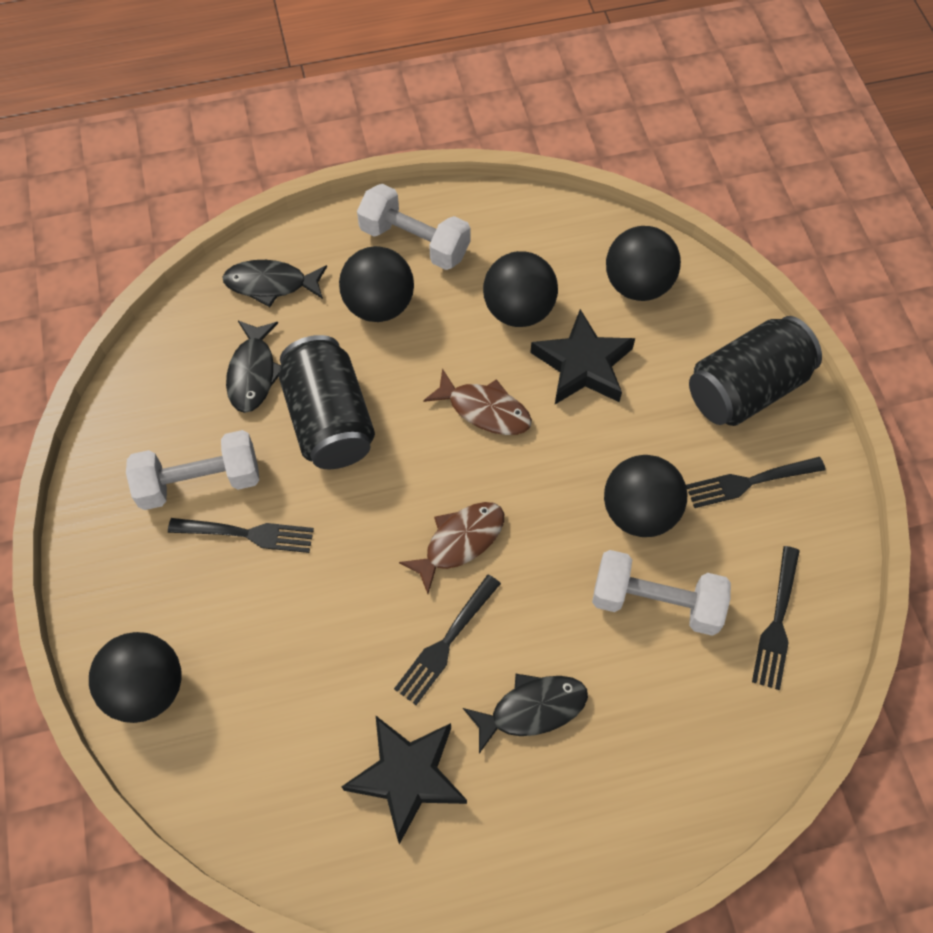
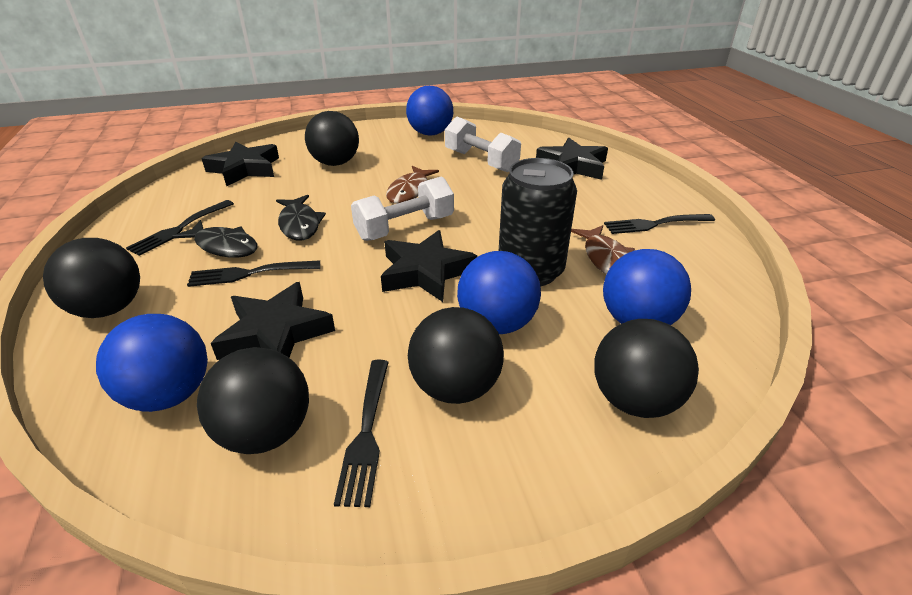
black can: 2 -> 1
black fish: 3 -> 2
black star: 2 -> 4
blue ball: 0 -> 4
white dumbbell: 3 -> 2

